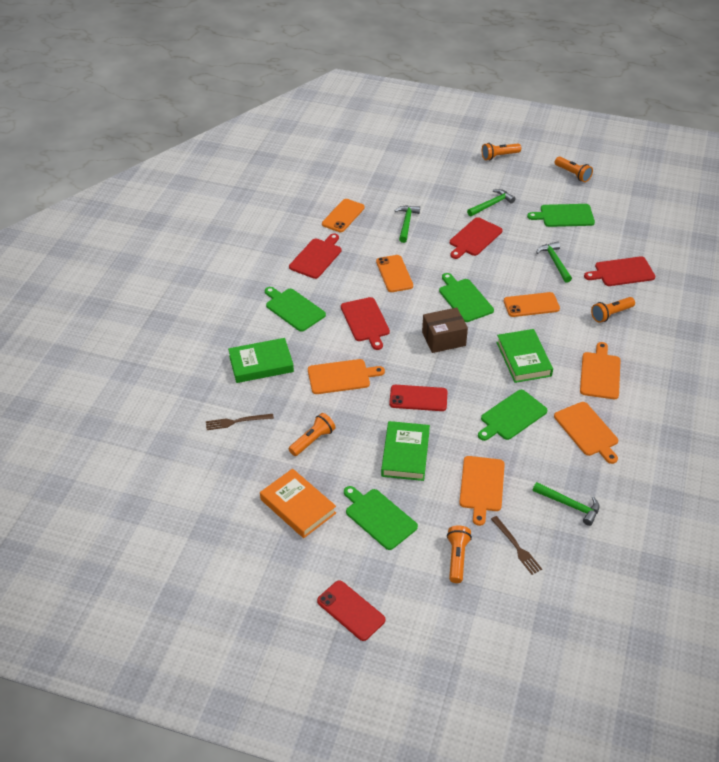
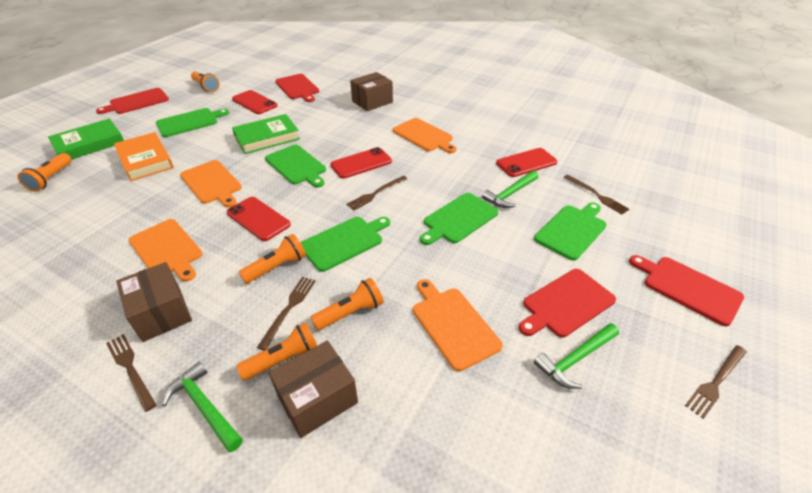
brown box: 1 -> 3
brown fork: 2 -> 5
green book: 3 -> 2
green hammer: 4 -> 3
orange phone: 3 -> 0
red phone: 2 -> 4

